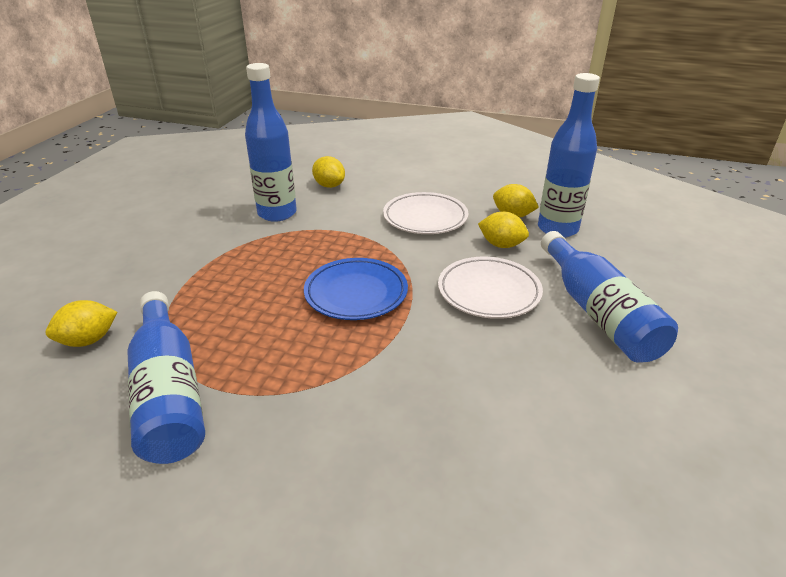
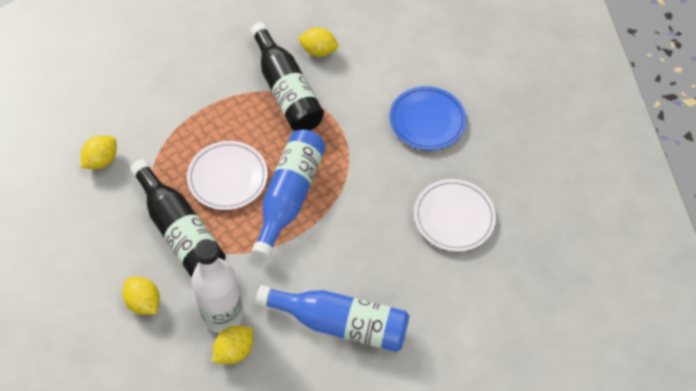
black bottle: 0 -> 2
blue bottle: 4 -> 2
white bottle: 0 -> 1

